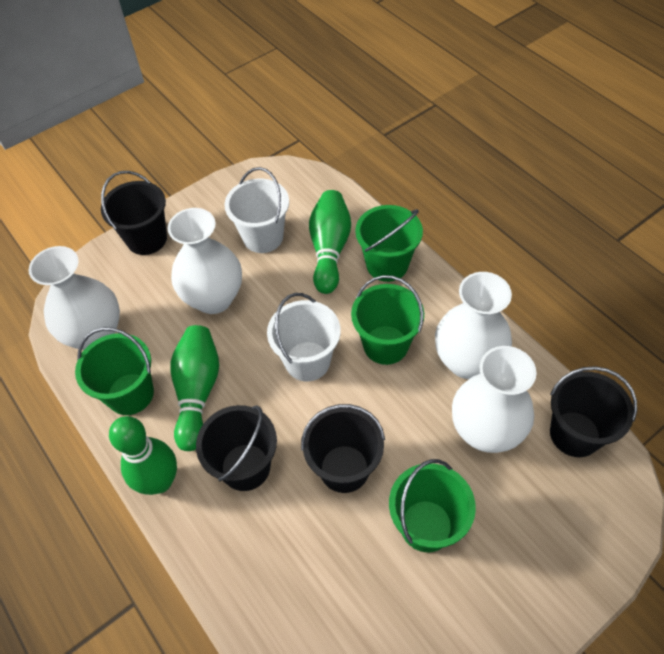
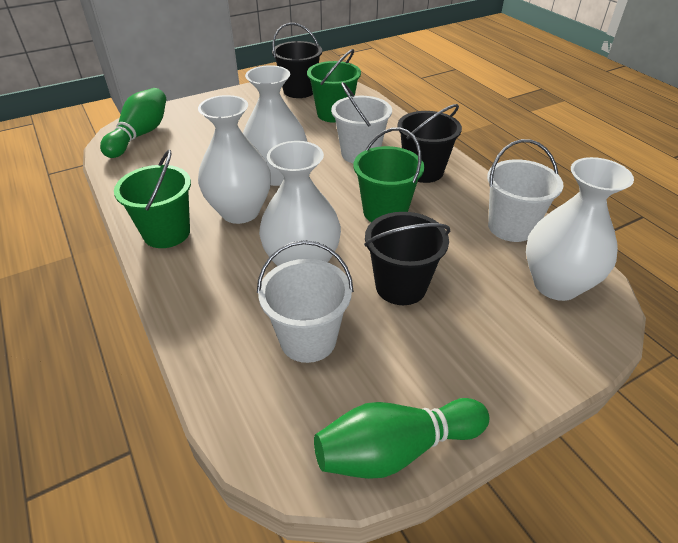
black bucket: 4 -> 3
green bowling pin: 3 -> 2
green bucket: 4 -> 3
white bucket: 2 -> 3

